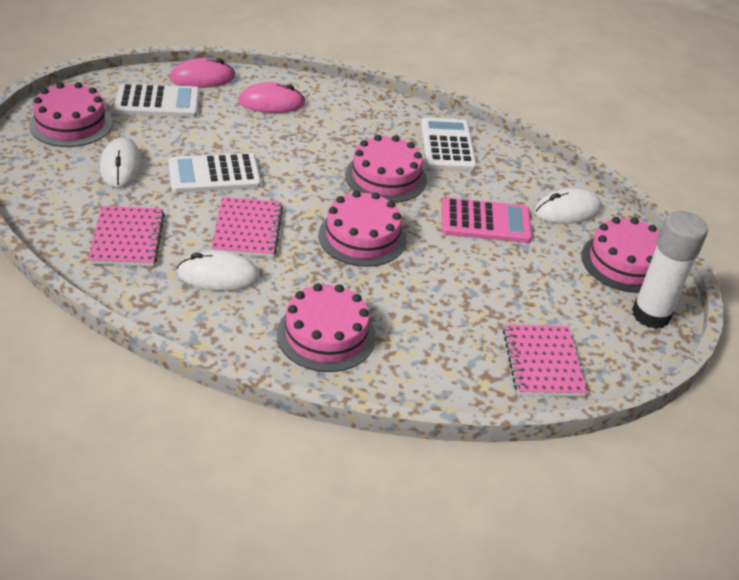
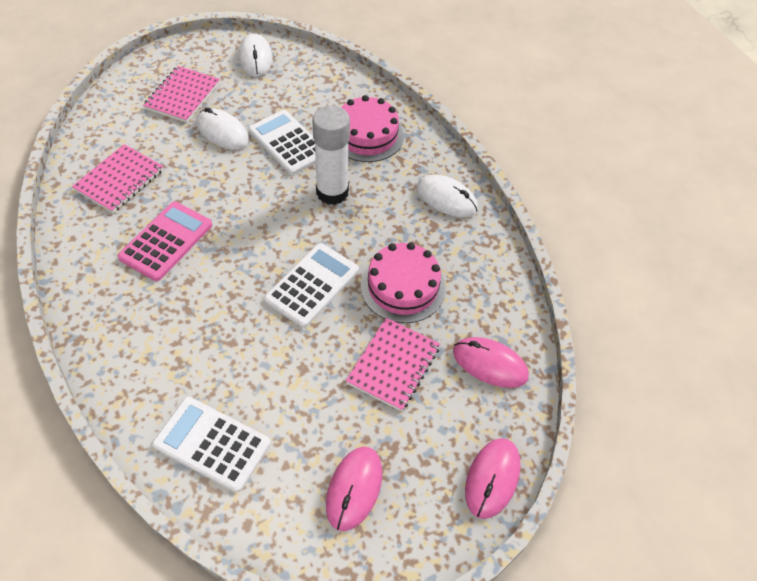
pink cake: 5 -> 2
pink mouse: 2 -> 3

